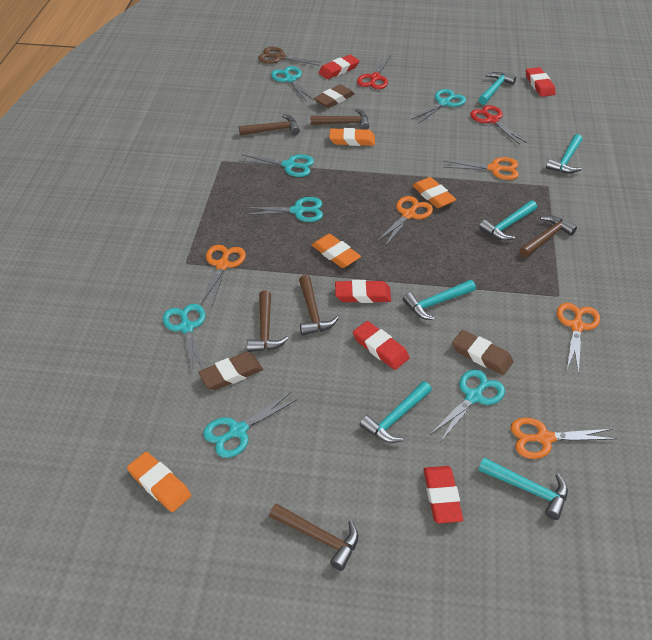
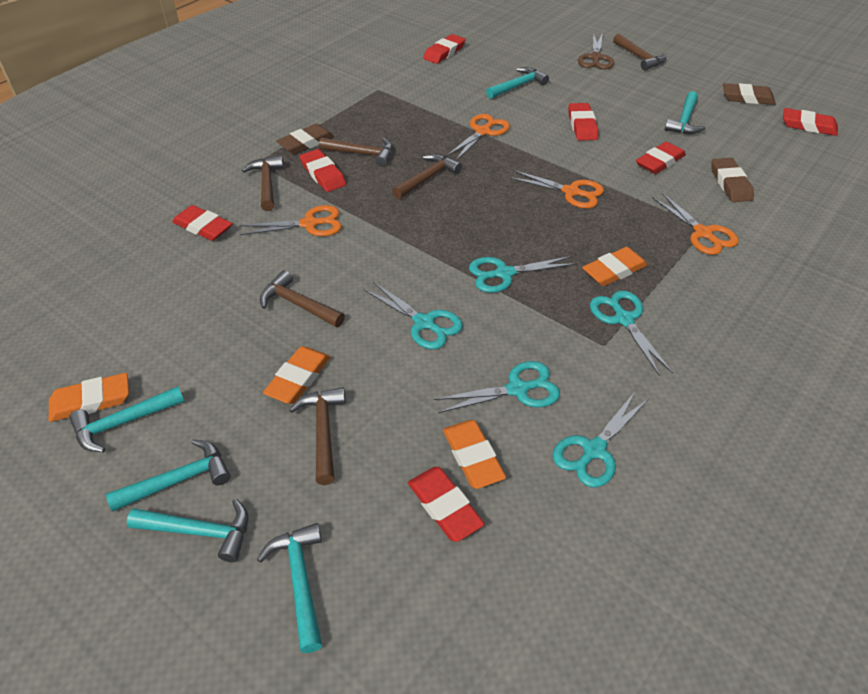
orange scissors: 5 -> 4
red eraser: 5 -> 7
red scissors: 2 -> 0
turquoise scissors: 7 -> 5

